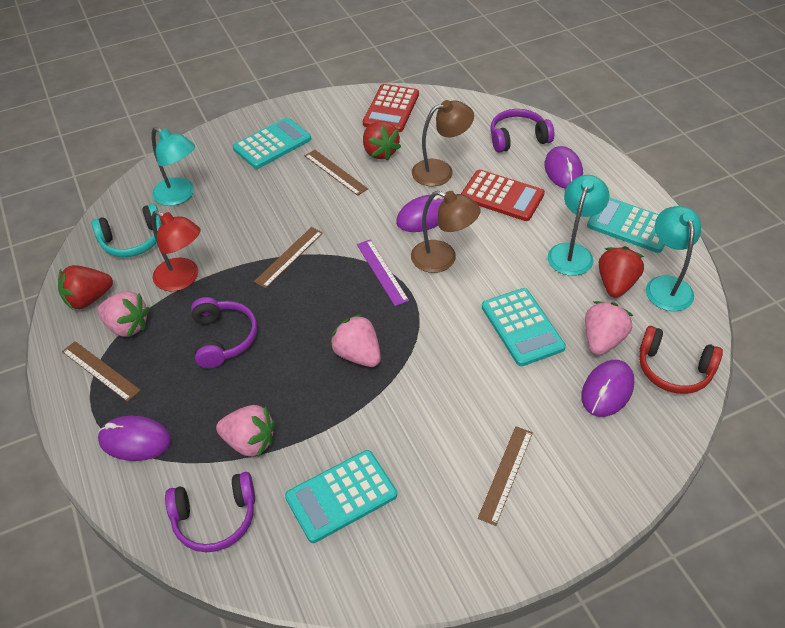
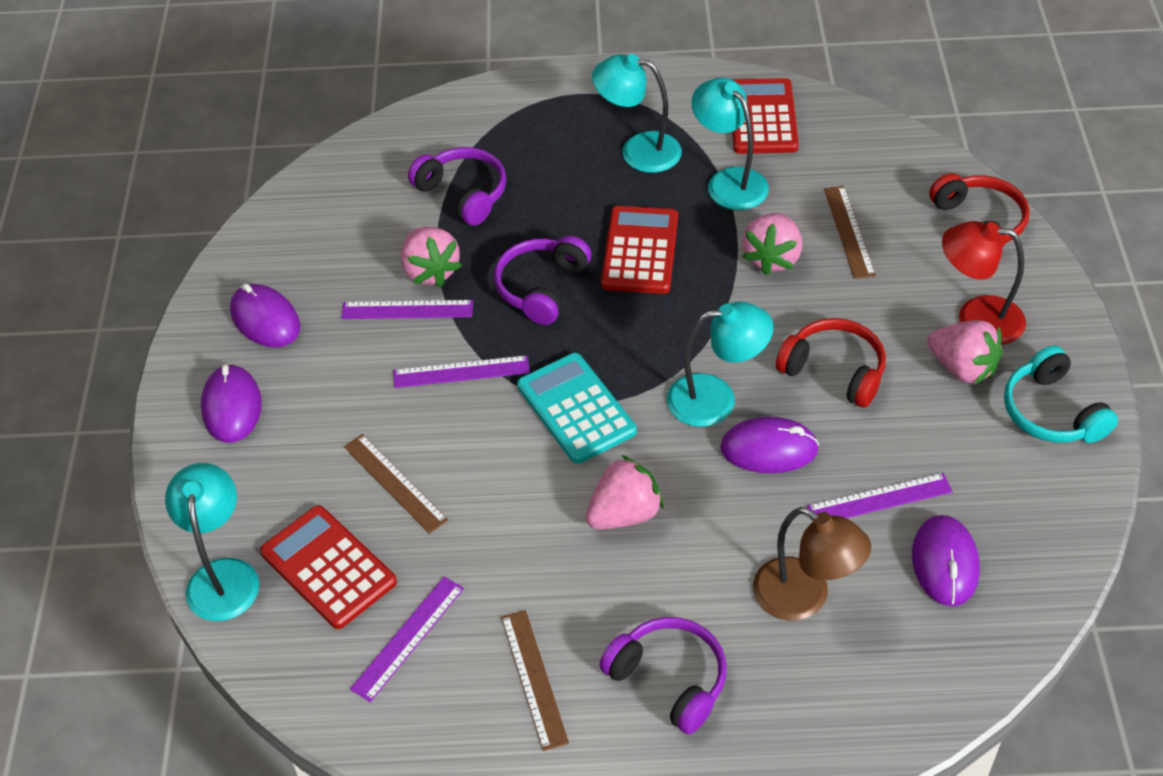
brown lamp: 2 -> 1
brown ruler: 4 -> 3
purple ruler: 1 -> 4
red calculator: 2 -> 3
red headphones: 1 -> 2
red strawberry: 3 -> 0
turquoise calculator: 4 -> 1
turquoise lamp: 3 -> 4

